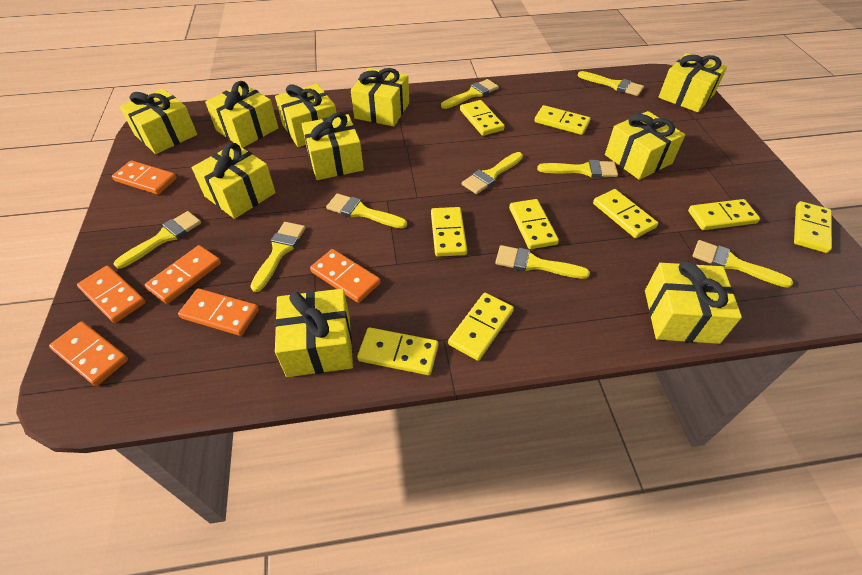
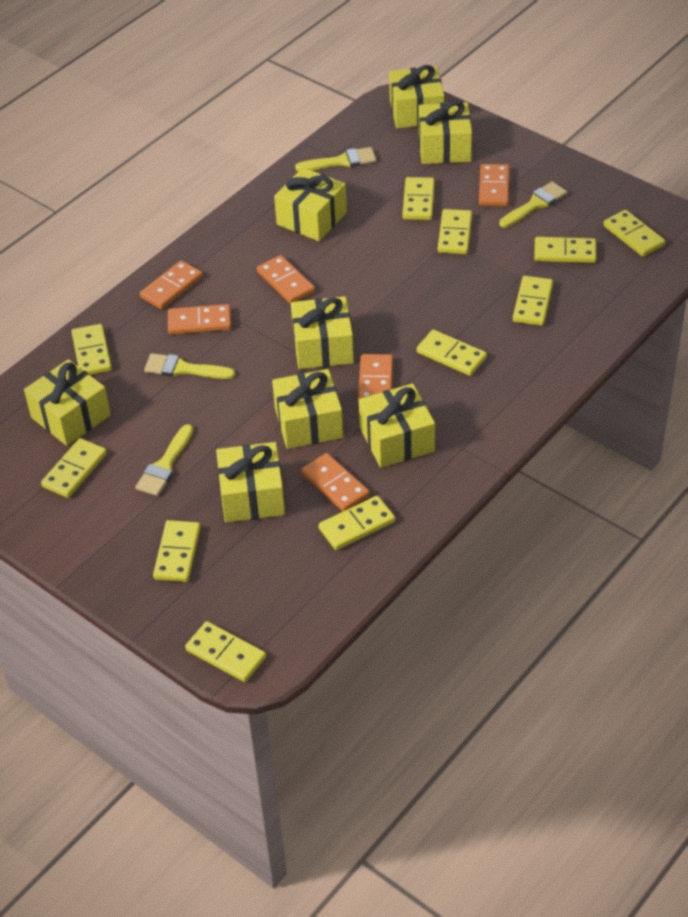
yellow brush: 9 -> 4
yellow domino: 9 -> 11
yellow gift: 10 -> 8

